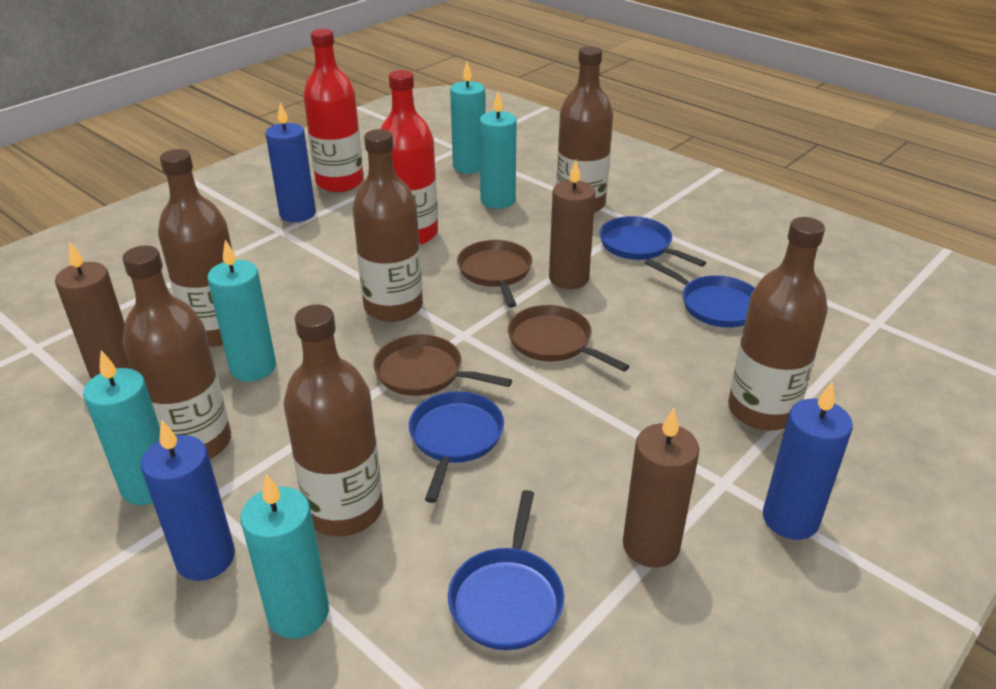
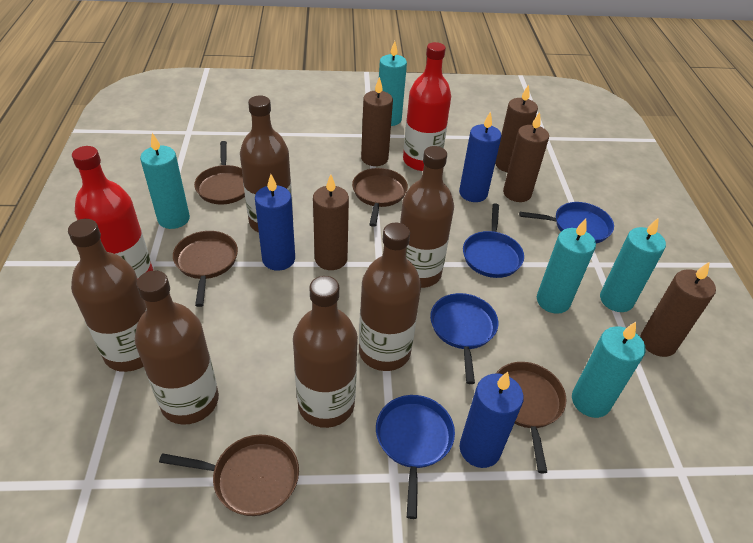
brown candle: 3 -> 5
brown pan: 3 -> 5

